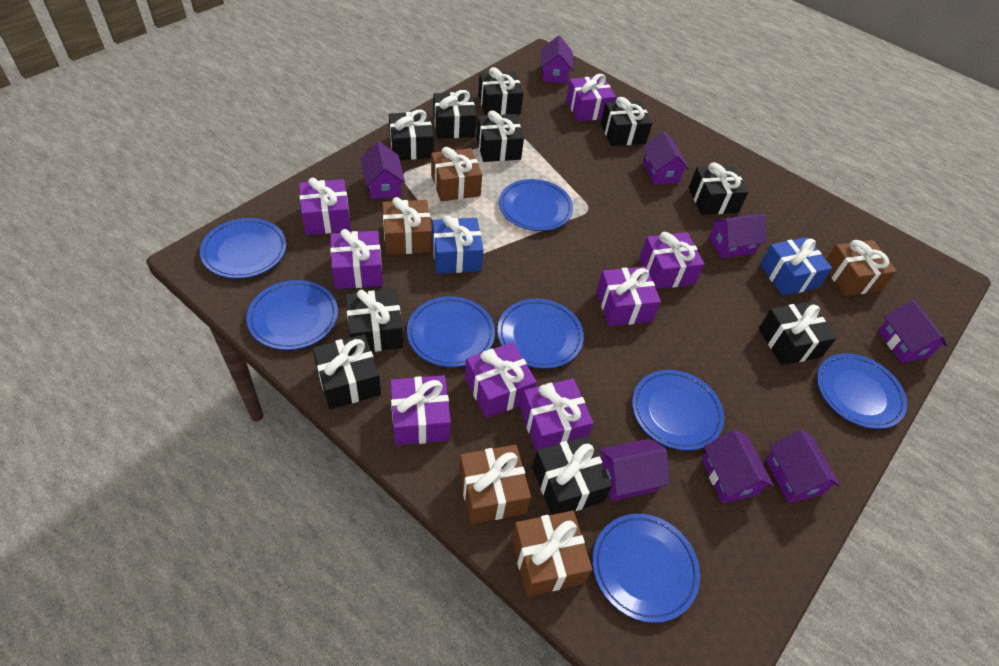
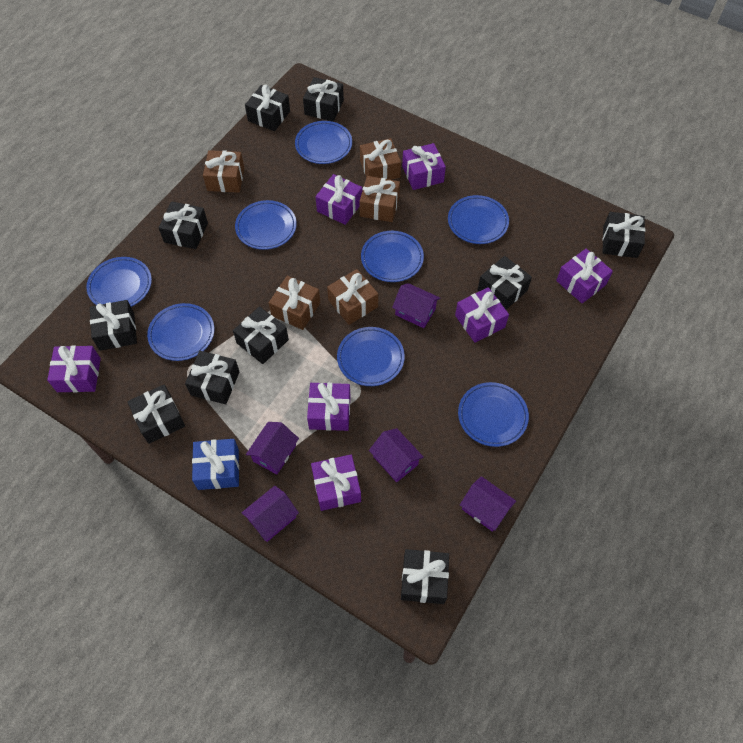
blue gift: 2 -> 1
purple gift: 8 -> 7
purple house: 8 -> 5

